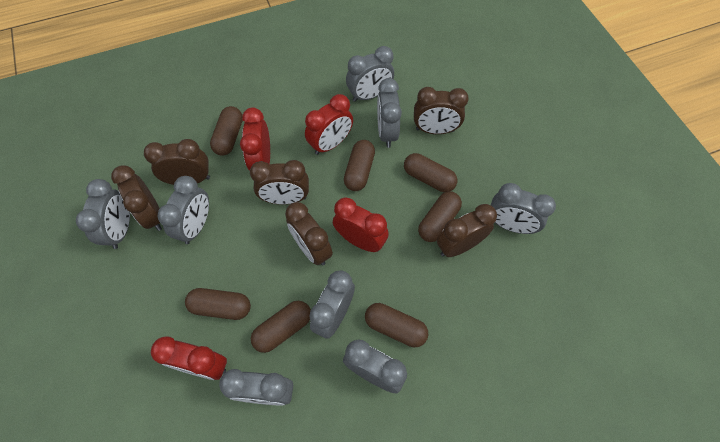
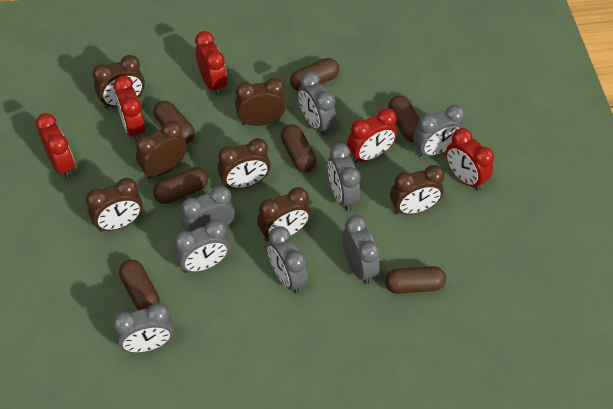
brown clock: 6 -> 7
red clock: 4 -> 5

